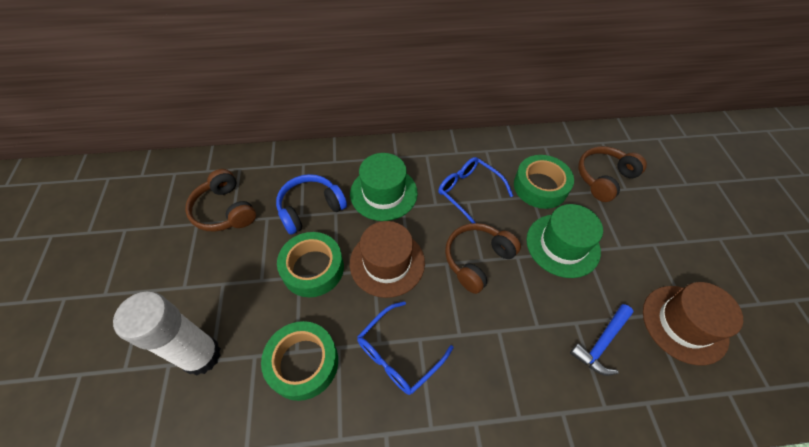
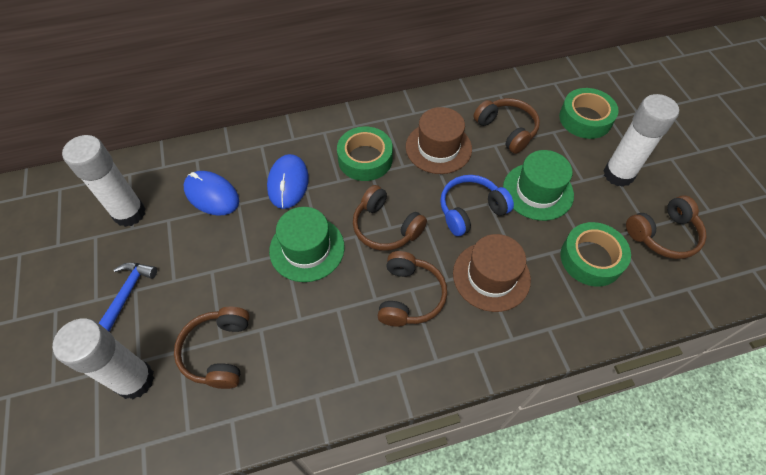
blue glasses: 2 -> 0
blue mouse: 0 -> 2
brown headphones: 3 -> 5
white glue stick: 1 -> 3

